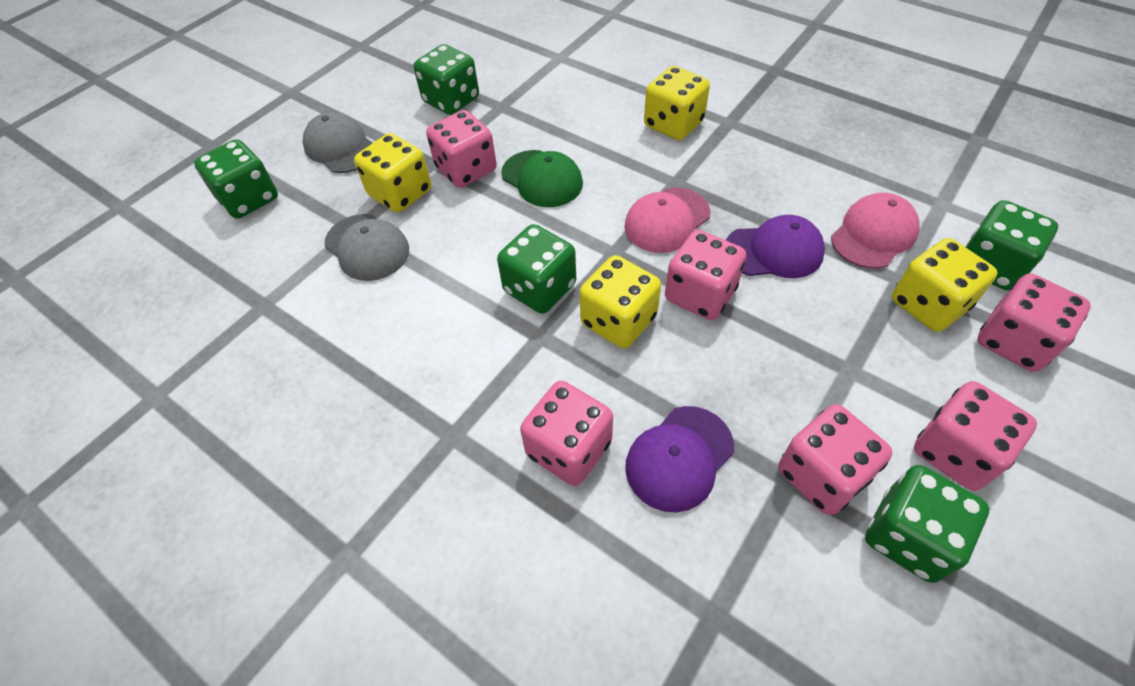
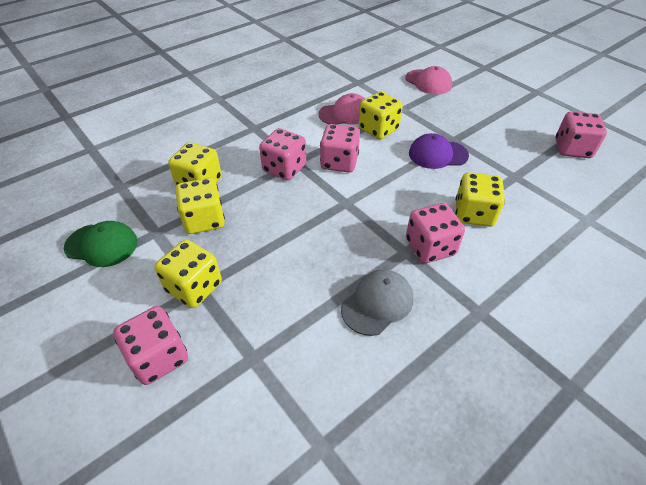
green dice: 5 -> 0
grey cap: 2 -> 1
pink dice: 6 -> 5
purple cap: 2 -> 1
yellow dice: 4 -> 5

